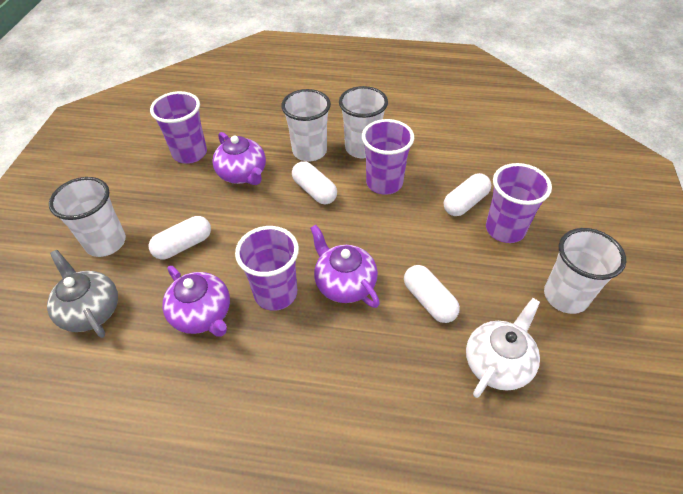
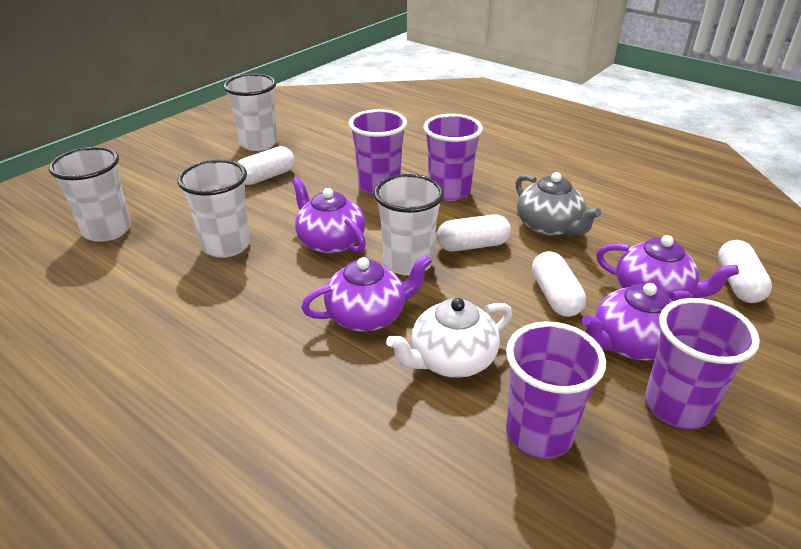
purple teapot: 3 -> 4

